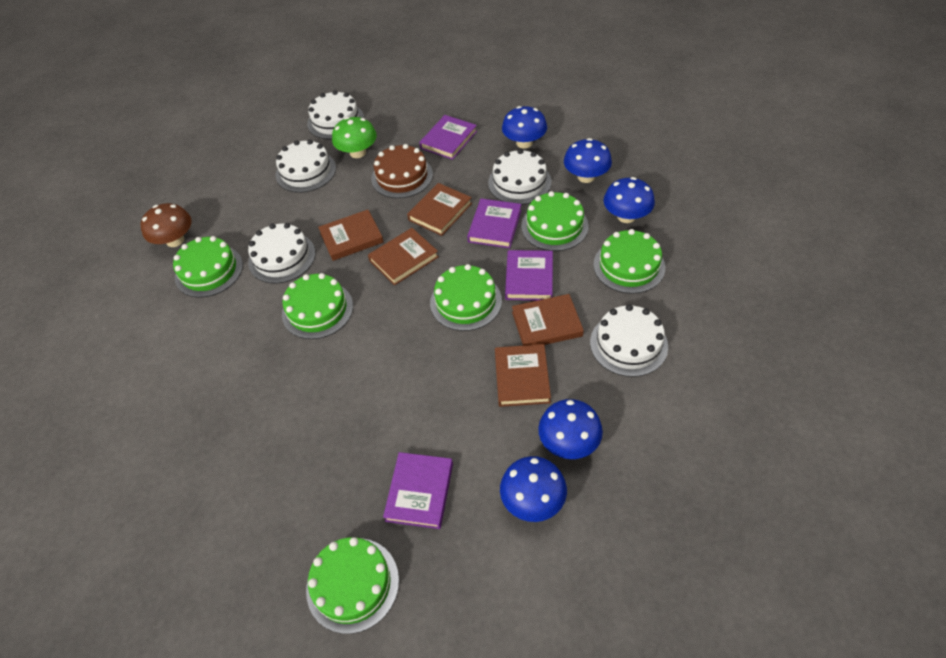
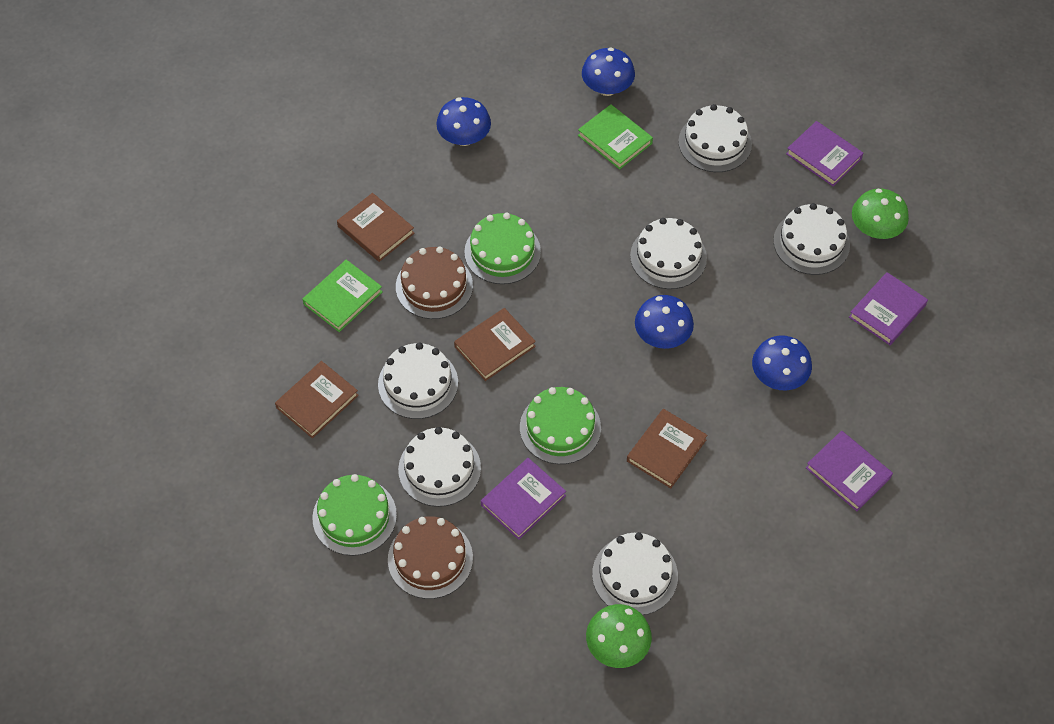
blue mushroom: 5 -> 4
brown book: 5 -> 4
brown cake: 1 -> 2
brown mushroom: 1 -> 0
green book: 0 -> 2
green cake: 6 -> 3
green mushroom: 1 -> 2
white cake: 5 -> 6

